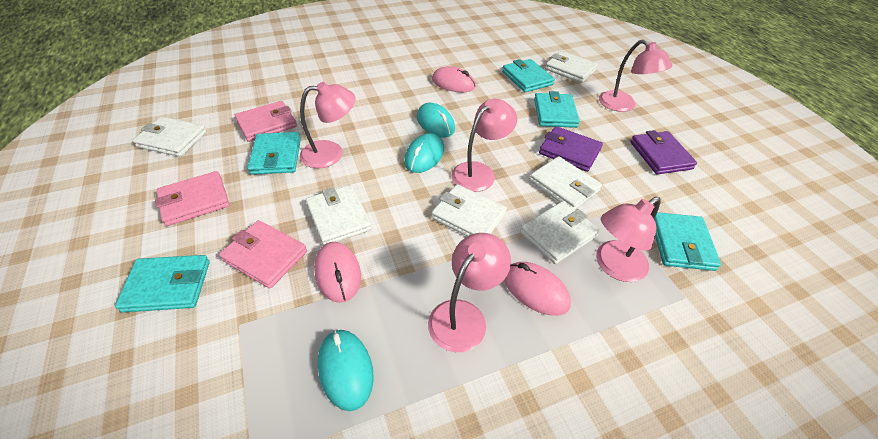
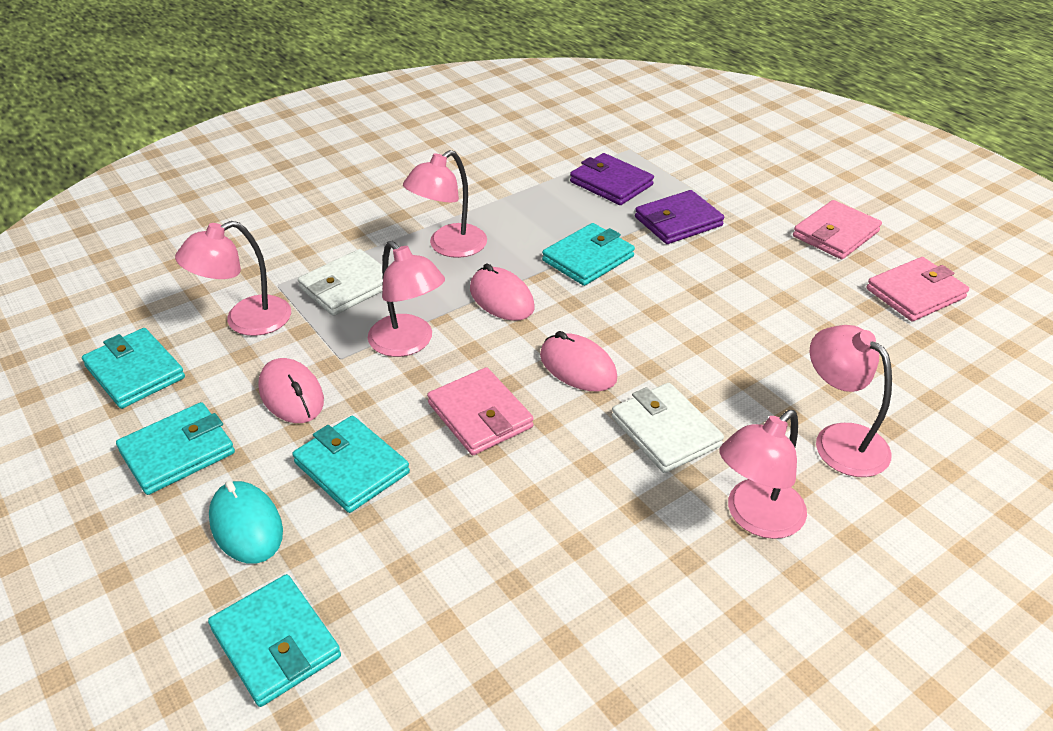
turquoise mouse: 3 -> 1
white wallet: 6 -> 2

